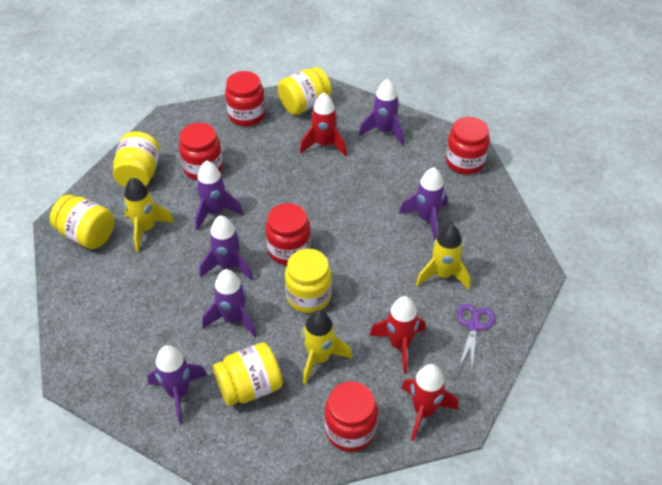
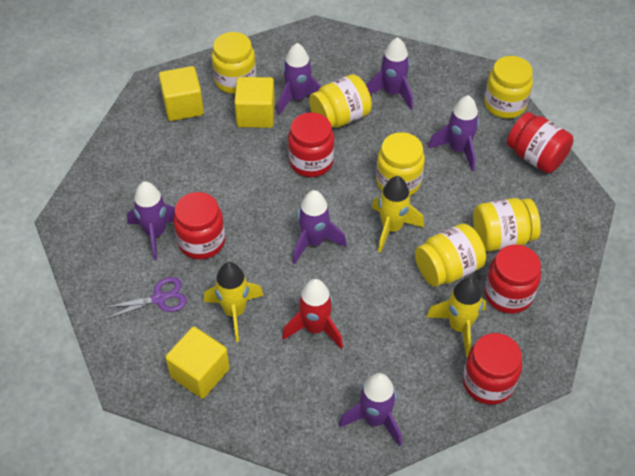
red rocket: 3 -> 1
yellow cube: 0 -> 3
yellow jar: 5 -> 6

